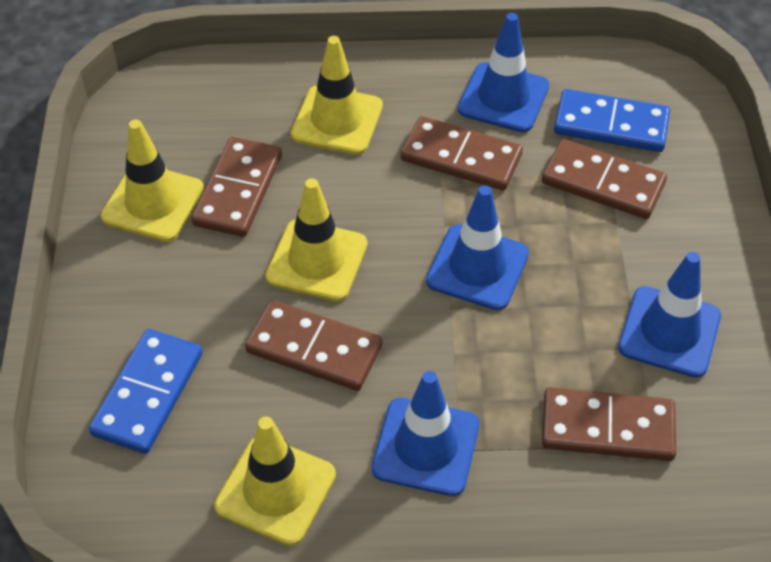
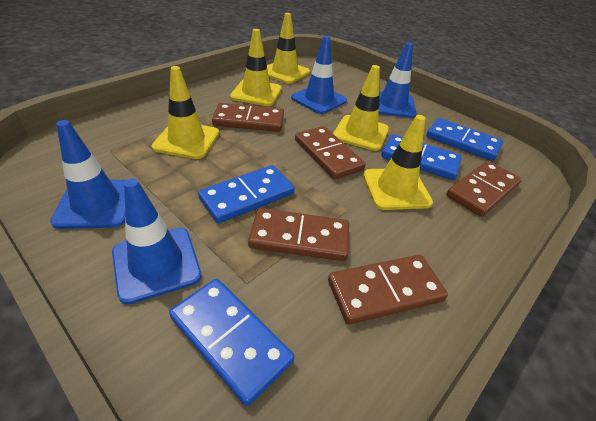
blue domino: 2 -> 4
yellow traffic cone: 4 -> 5

